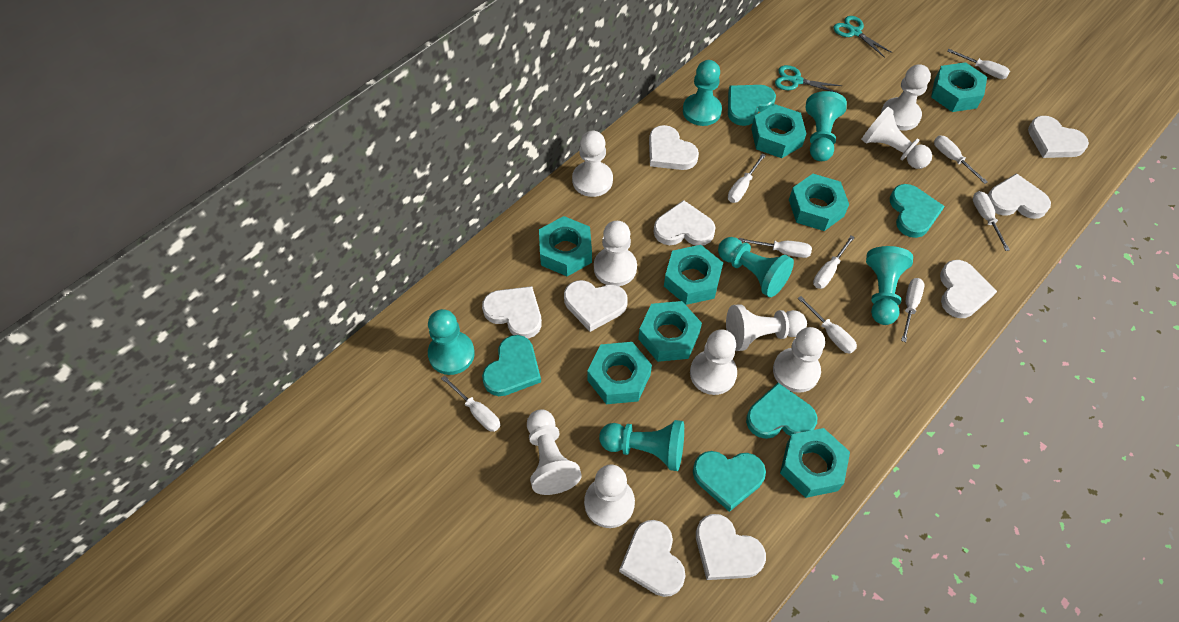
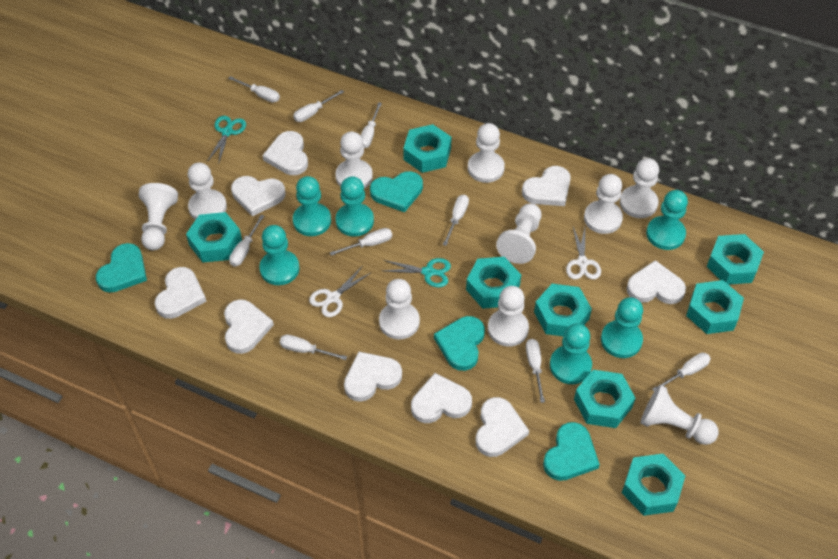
turquoise heart: 5 -> 4
white pawn: 9 -> 10
white scissors: 0 -> 2

